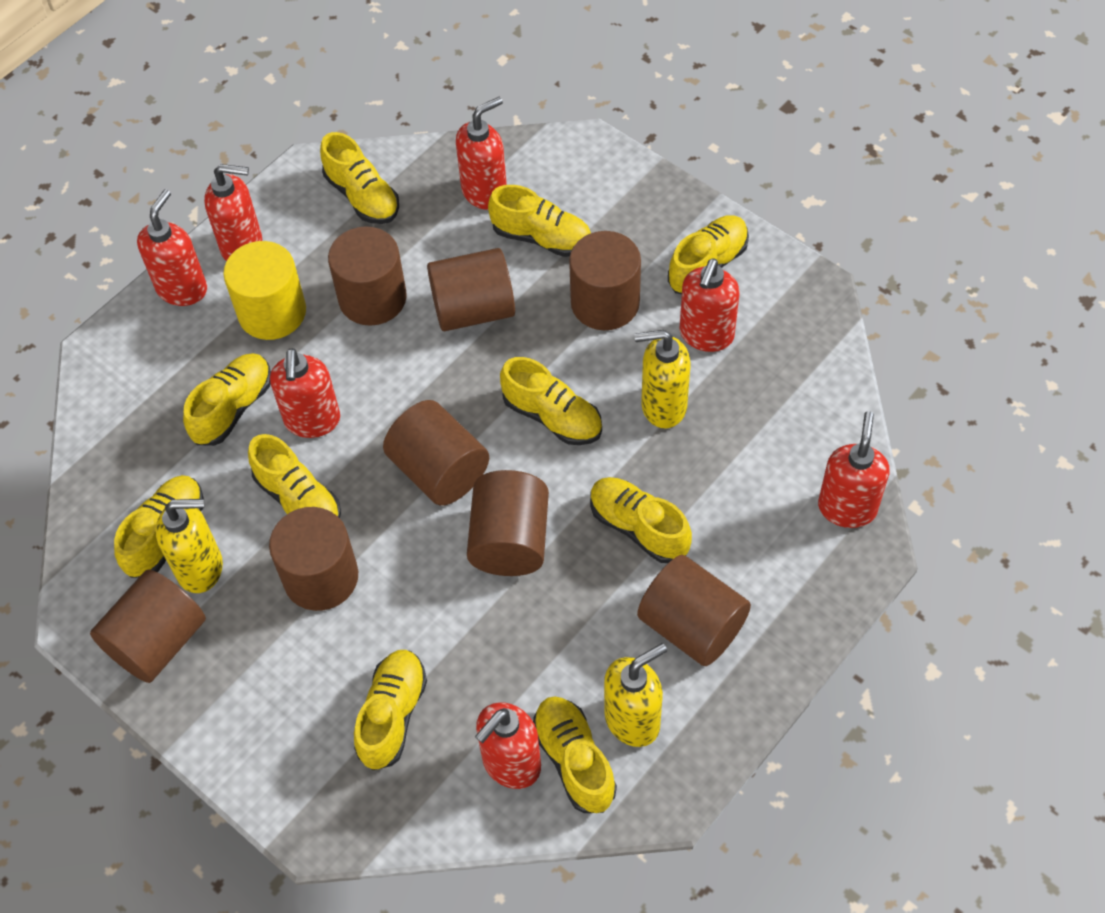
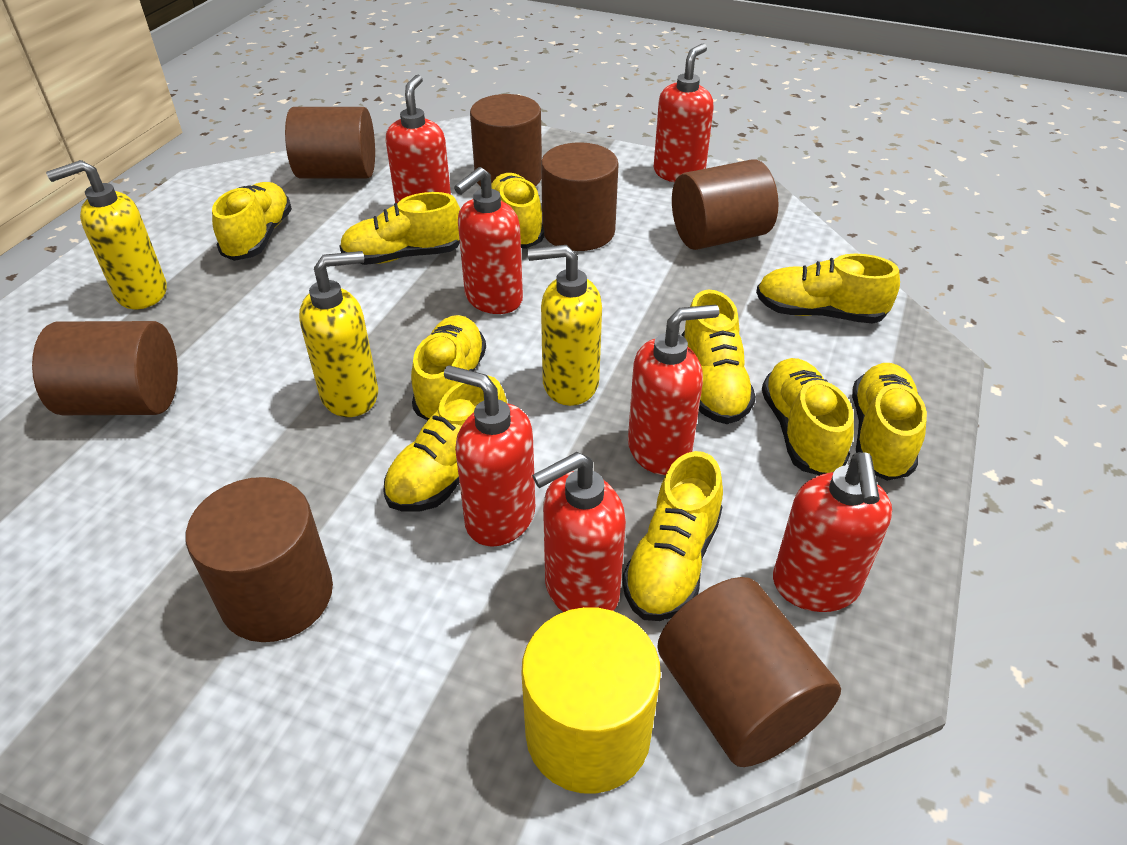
brown cylinder: 8 -> 7

